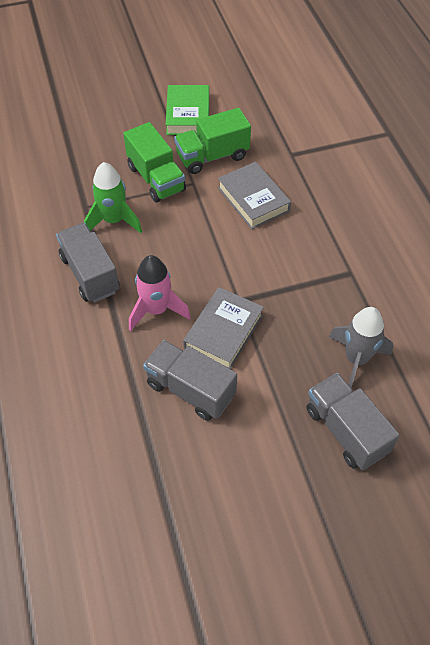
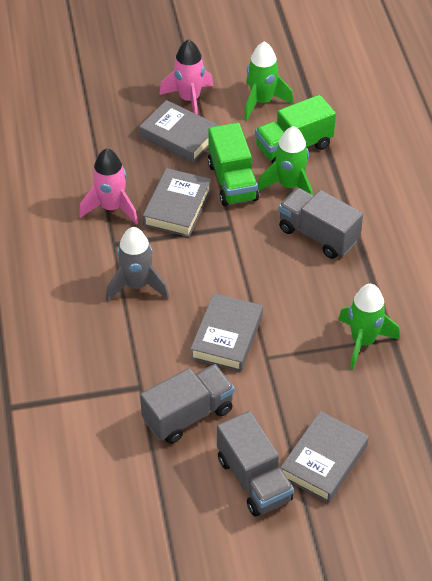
green book: 1 -> 0
green rocket: 1 -> 3
grey book: 2 -> 4
pink rocket: 1 -> 2

